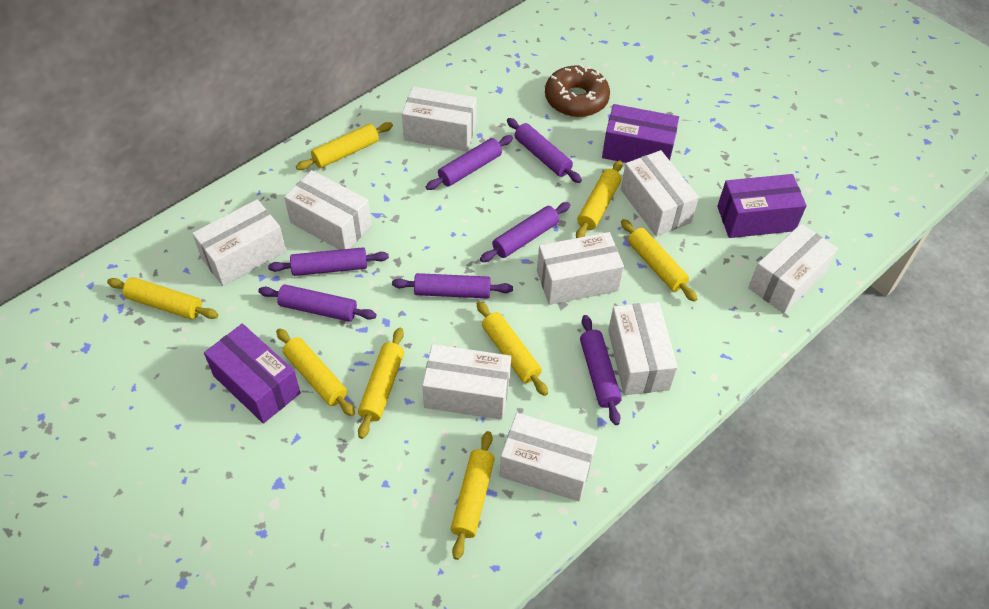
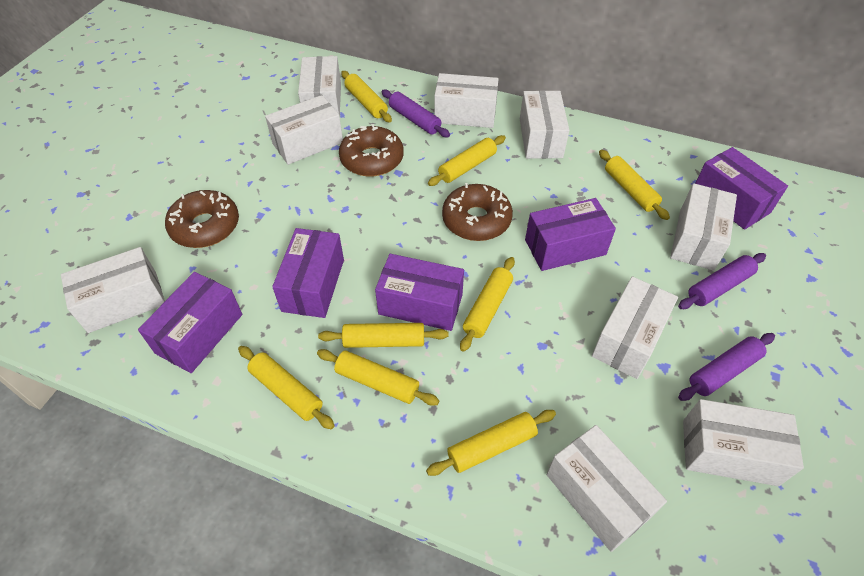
brown donut: 1 -> 3
purple box: 3 -> 5
purple rolling pin: 7 -> 3

